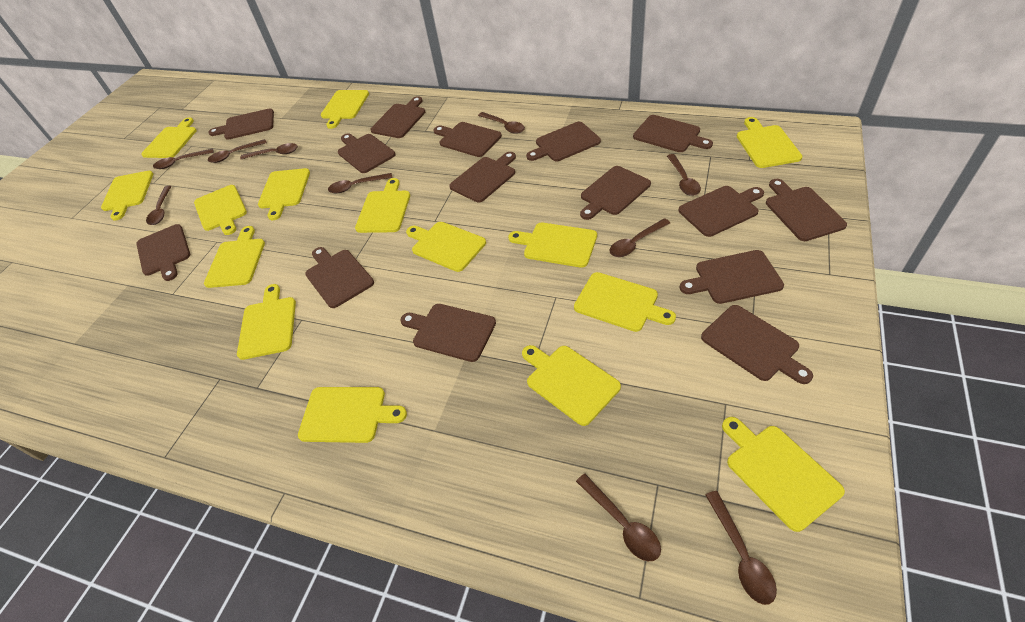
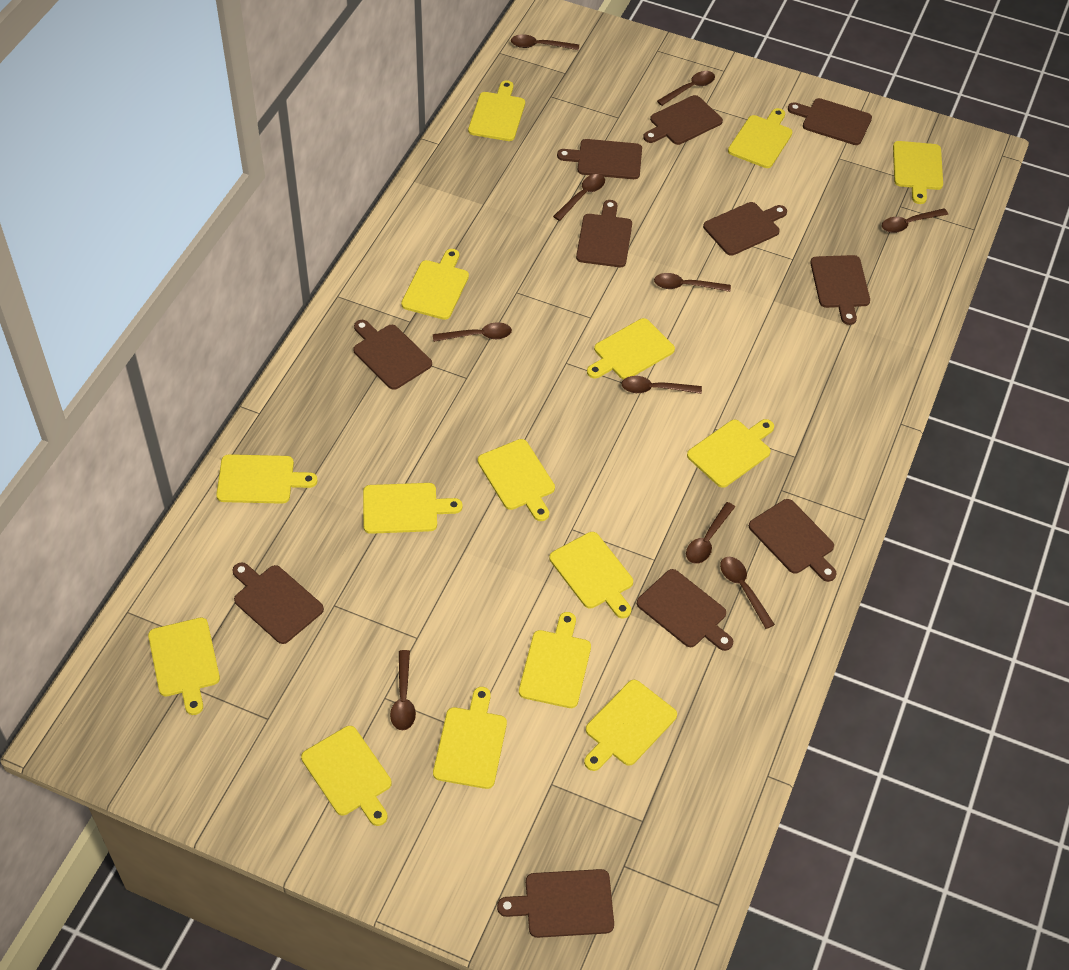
brown cutting board: 15 -> 11

